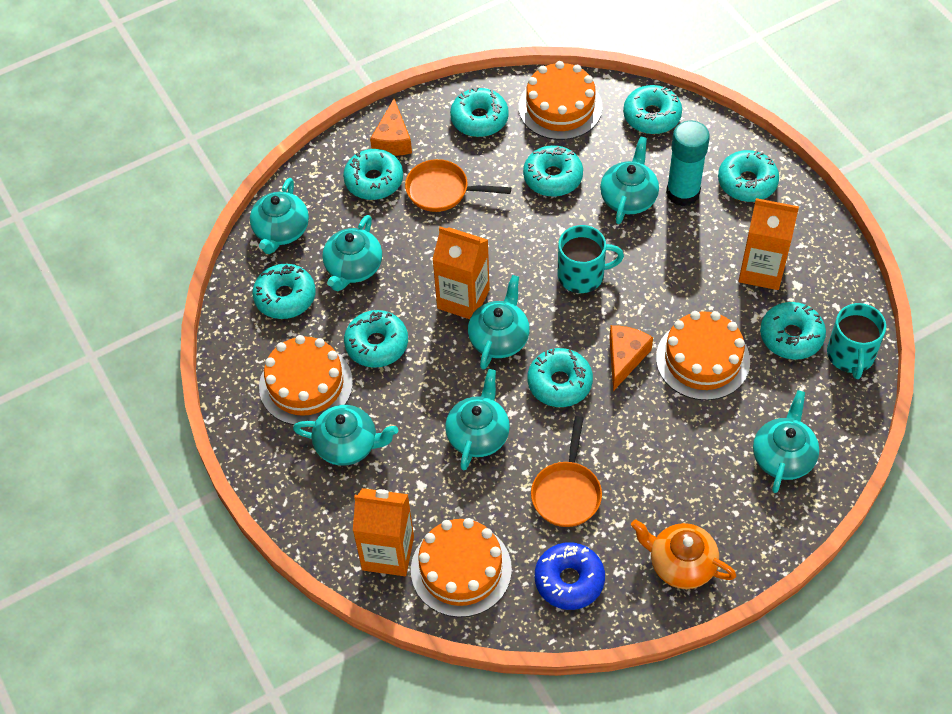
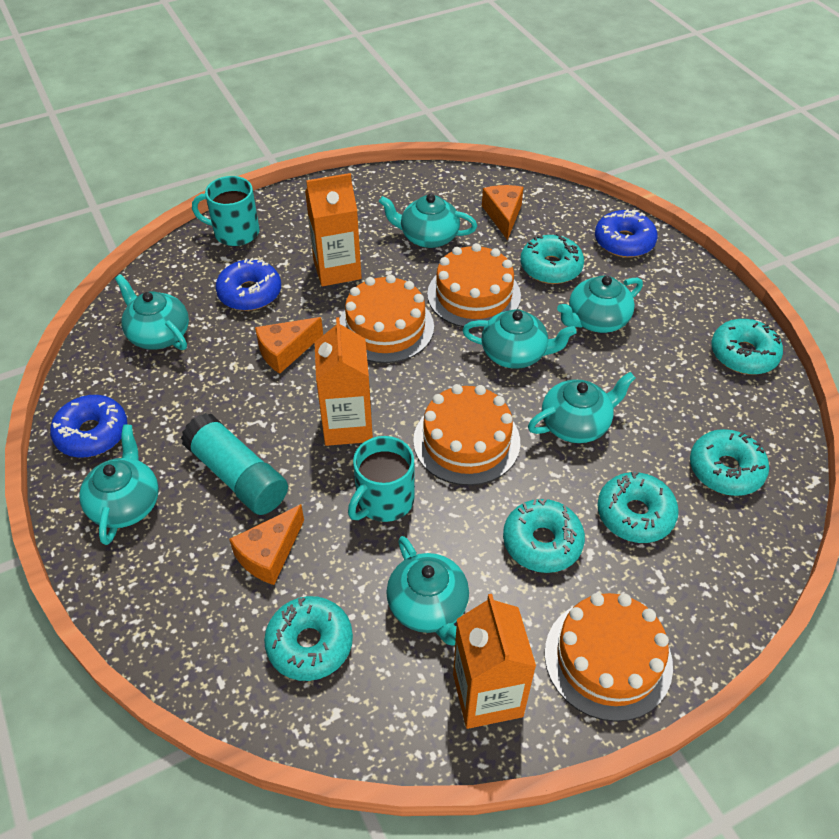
blue donut: 1 -> 3
orange cheese: 2 -> 3
orange pan: 2 -> 0
orange teapot: 1 -> 0
turquoise donut: 9 -> 6

